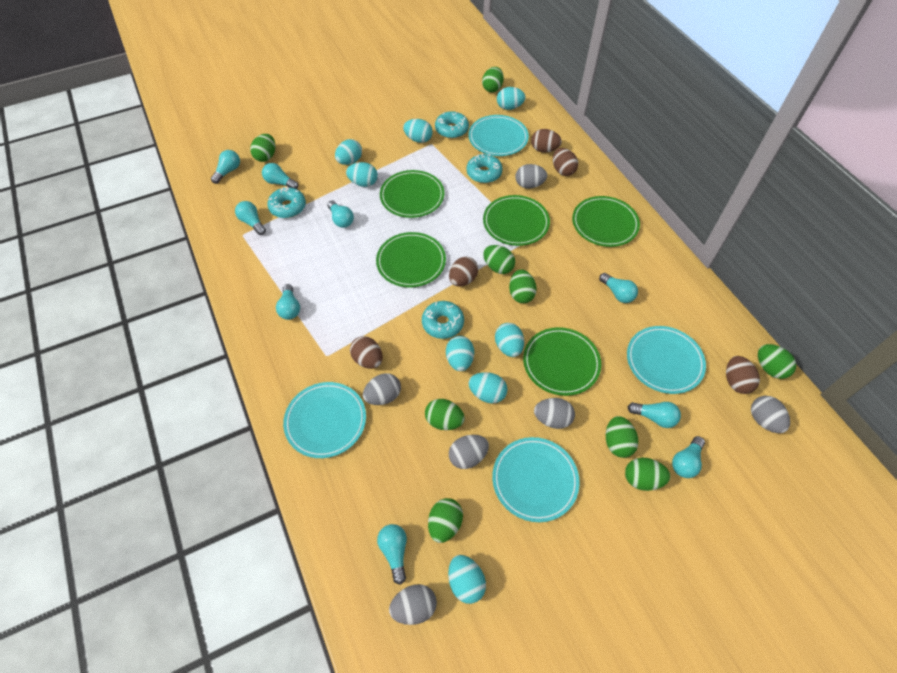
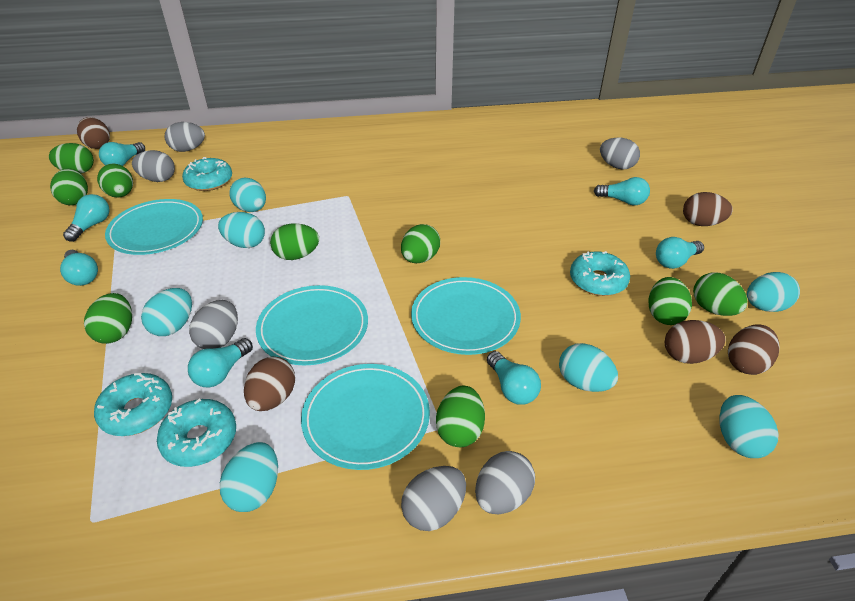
green plate: 5 -> 0
turquoise egg: 8 -> 7
turquoise light bulb: 9 -> 7

